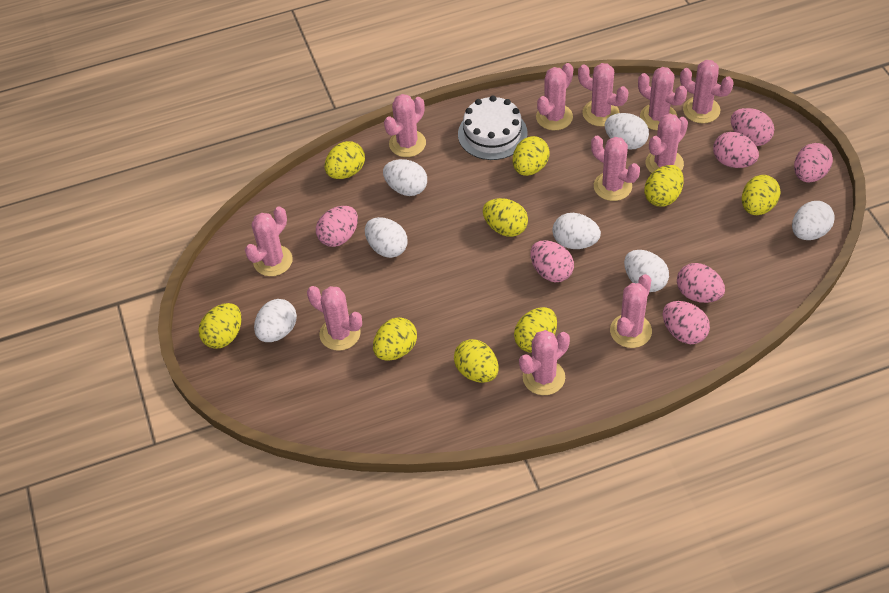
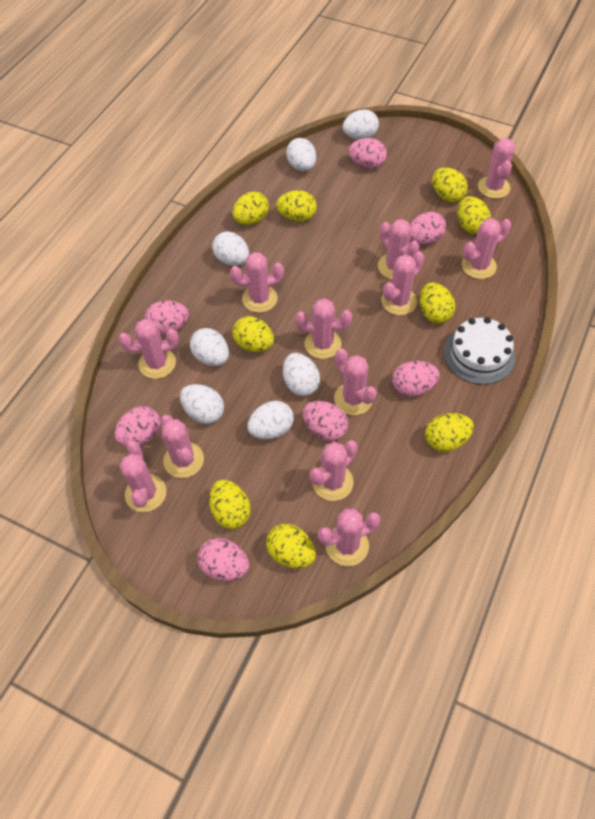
pink cactus: 11 -> 12

